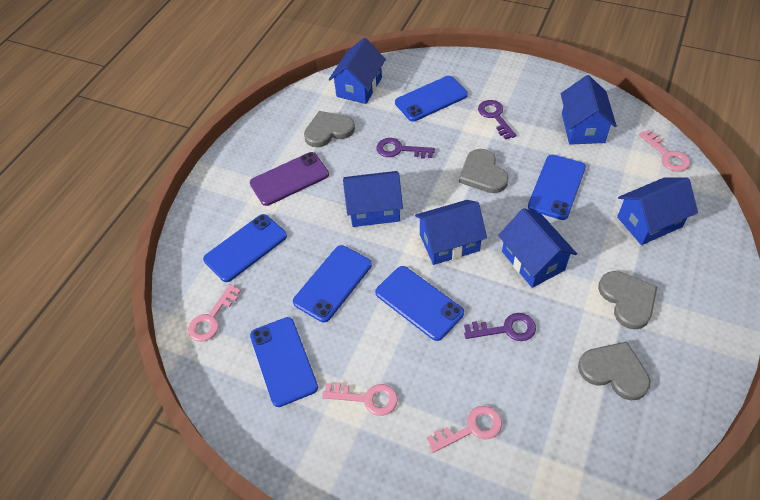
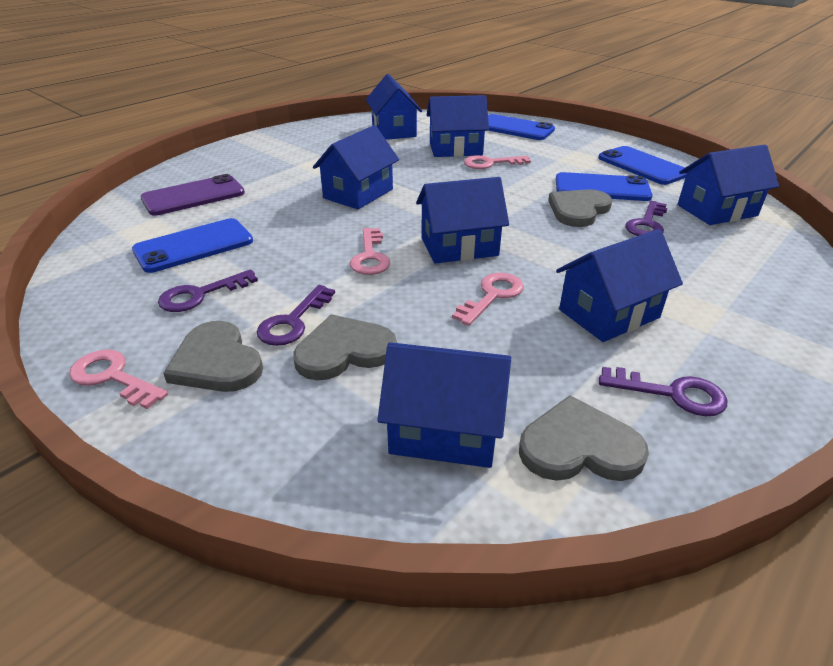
blue house: 6 -> 7
blue phone: 6 -> 4
purple key: 3 -> 4

